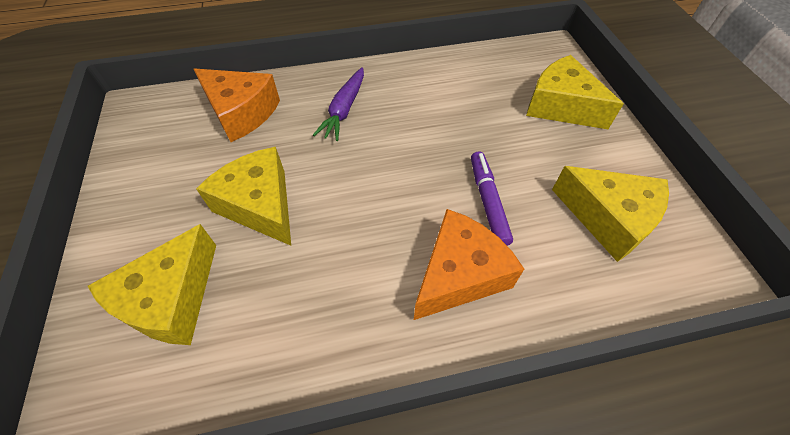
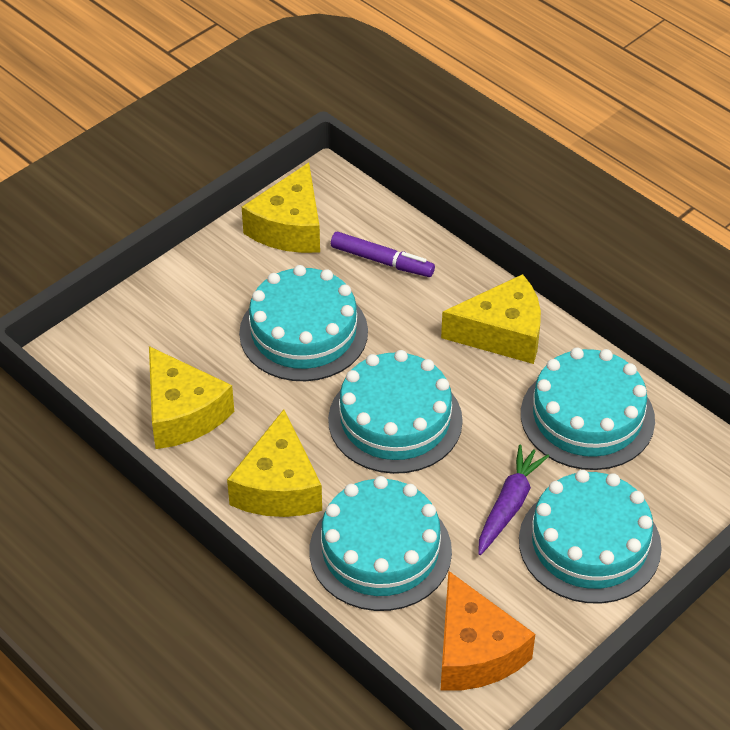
orange cheese: 2 -> 1
turquoise cake: 0 -> 5

